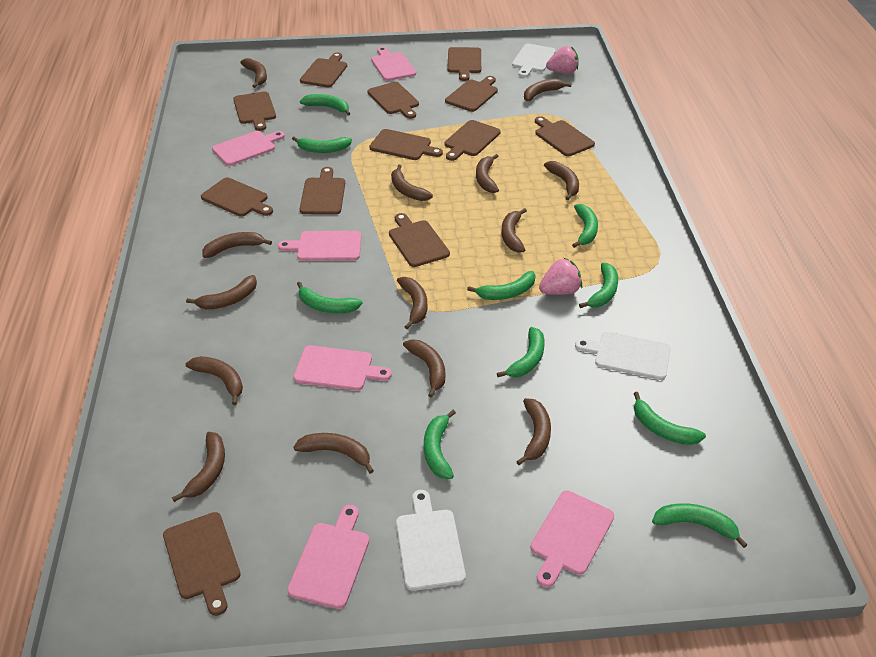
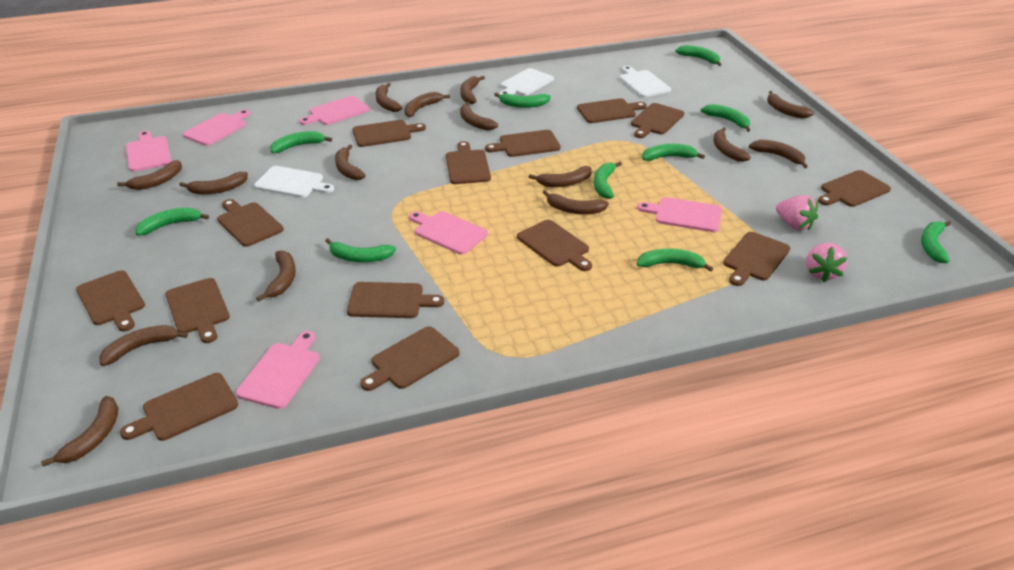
brown banana: 14 -> 15
brown cutting board: 12 -> 14

